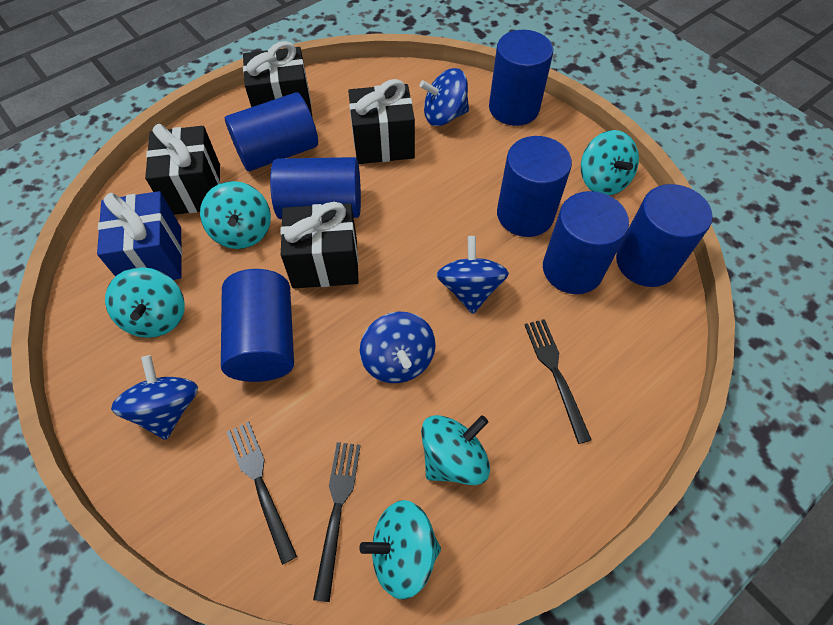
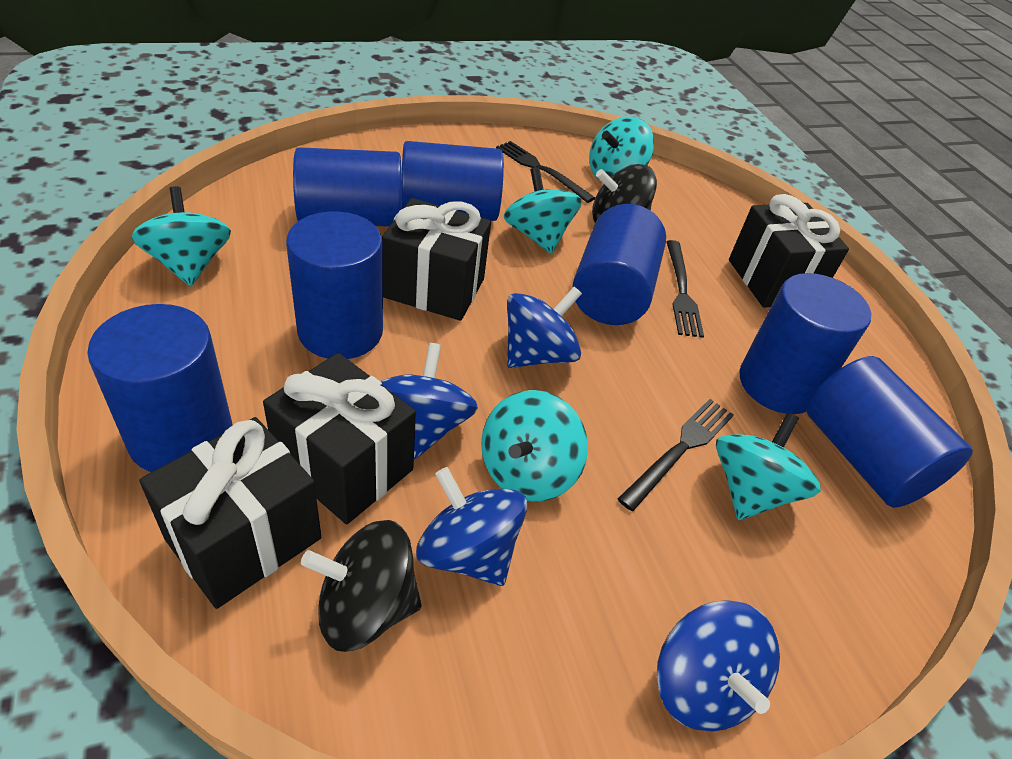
black spinning top: 0 -> 2
blue gift: 1 -> 0

